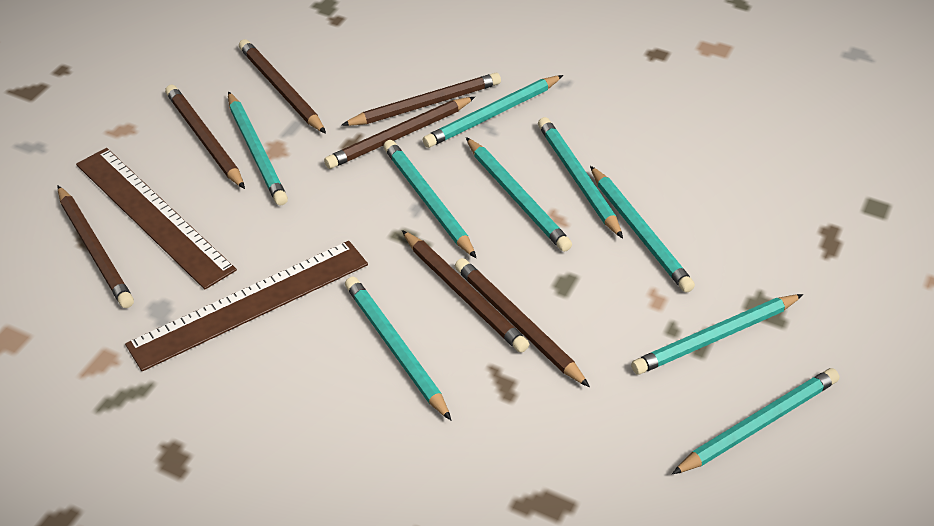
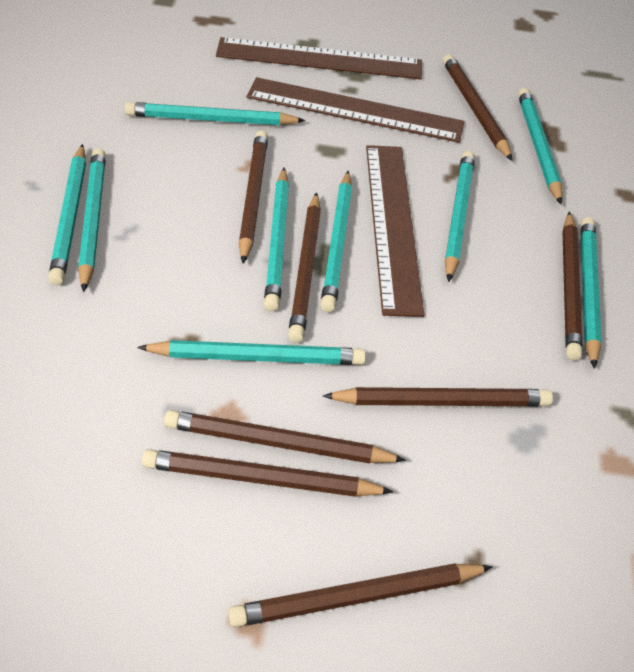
brown pencil: 7 -> 8
brown ruler: 2 -> 3

